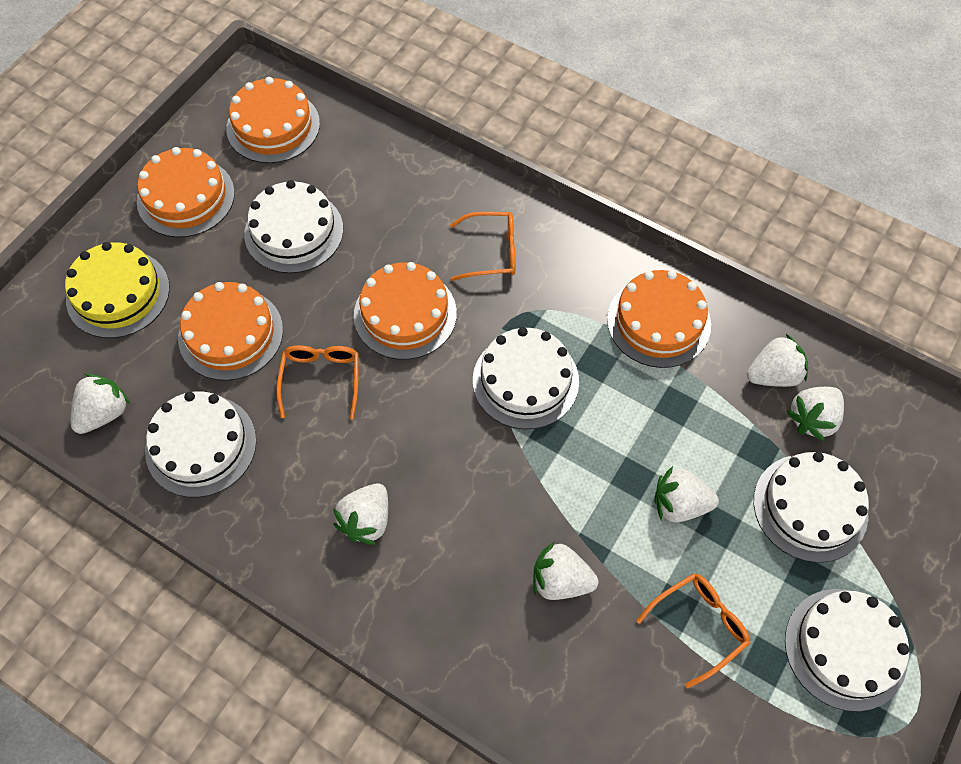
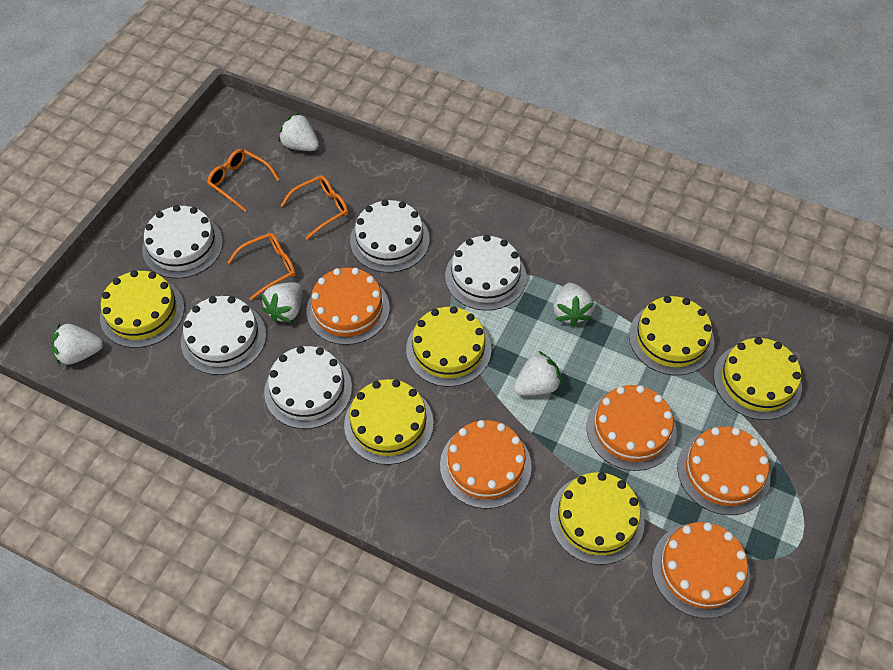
white strawberry: 6 -> 5
yellow cake: 1 -> 6

